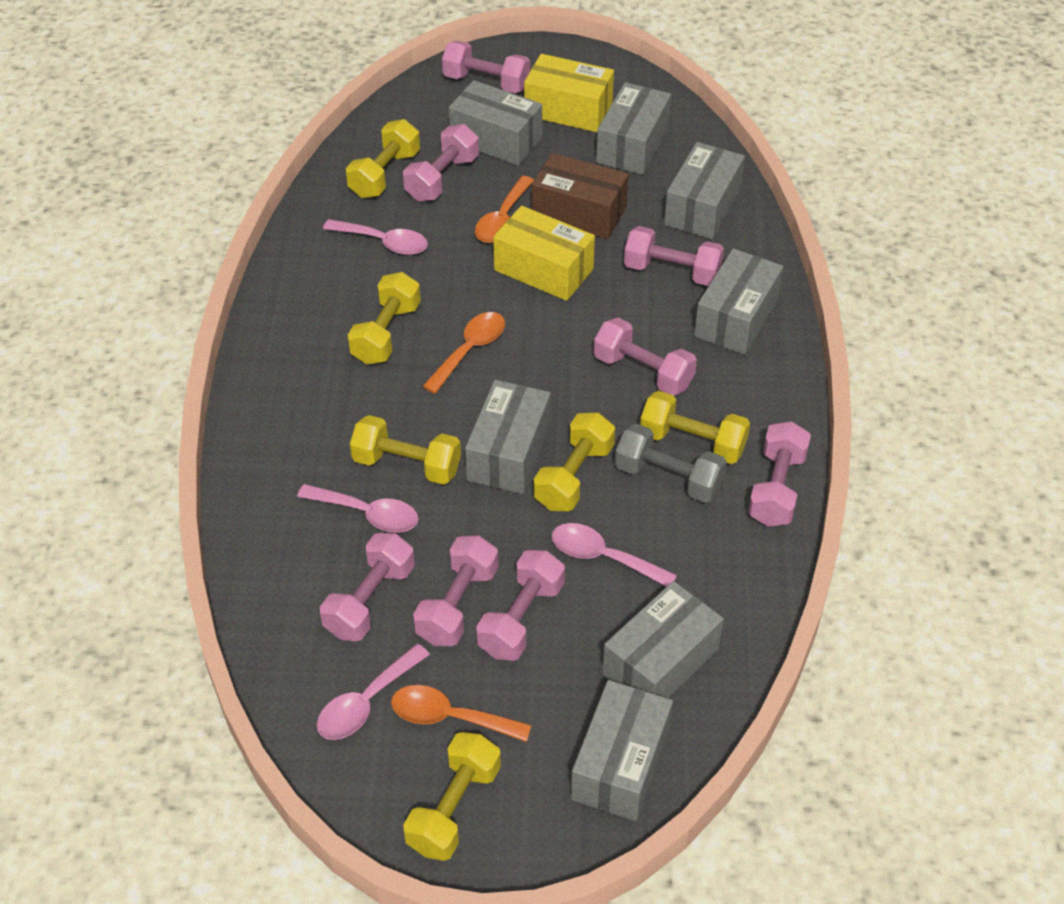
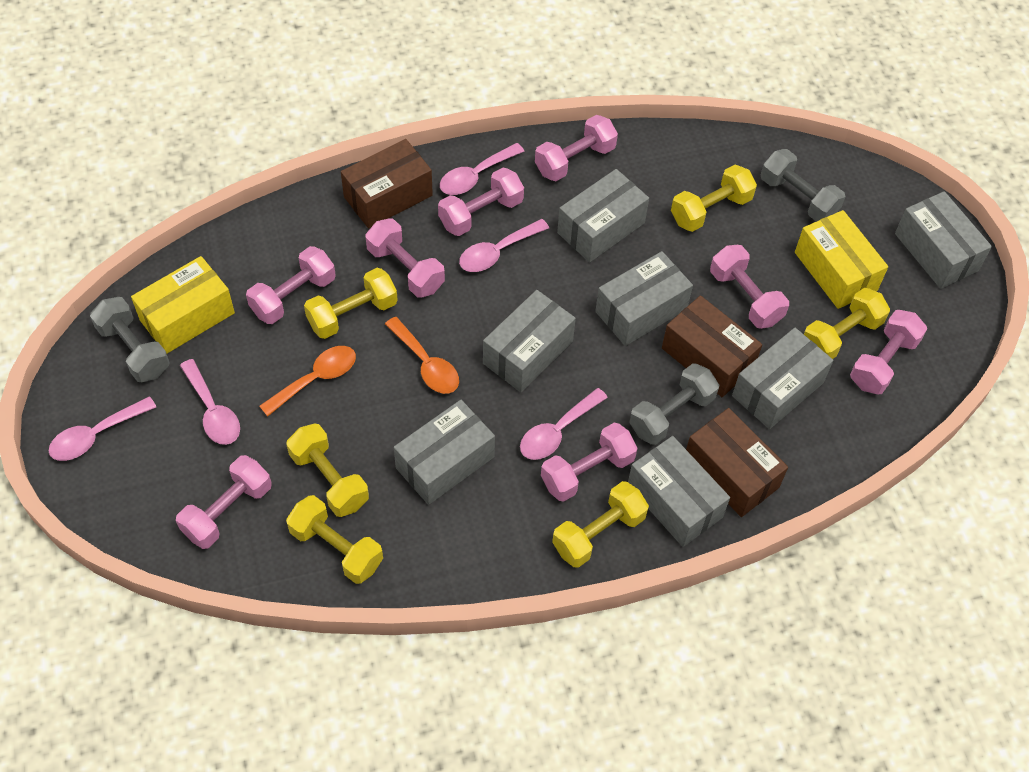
brown box: 1 -> 3
grey dumbbell: 1 -> 3
orange spoon: 3 -> 2
pink spoon: 4 -> 5

